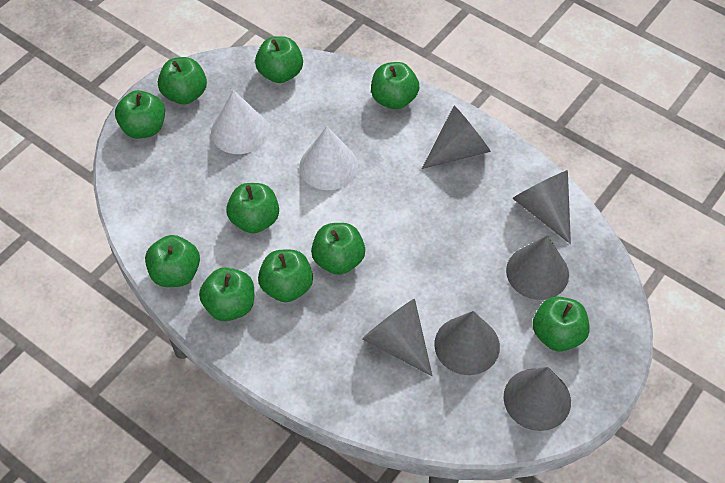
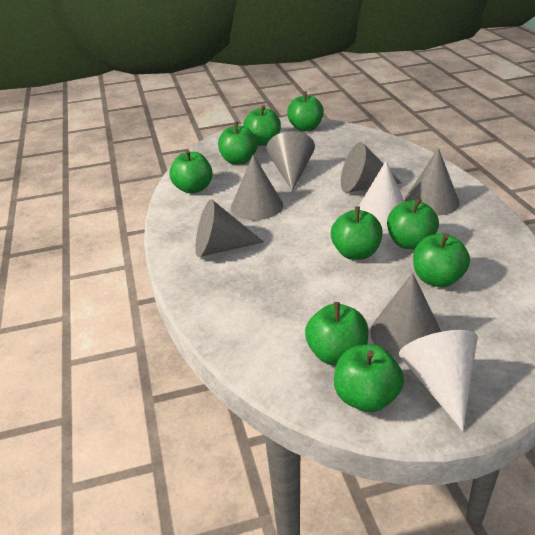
green apple: 10 -> 9

